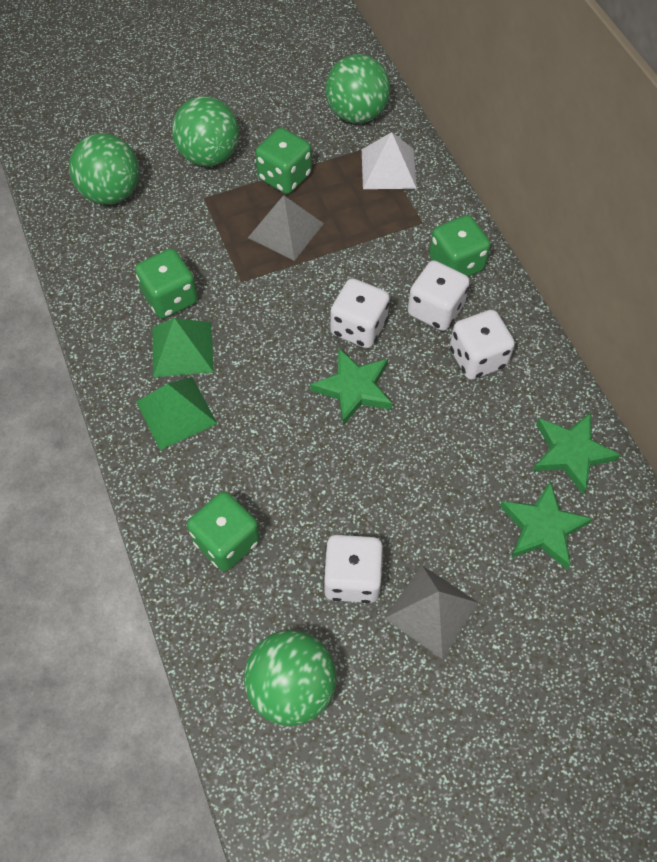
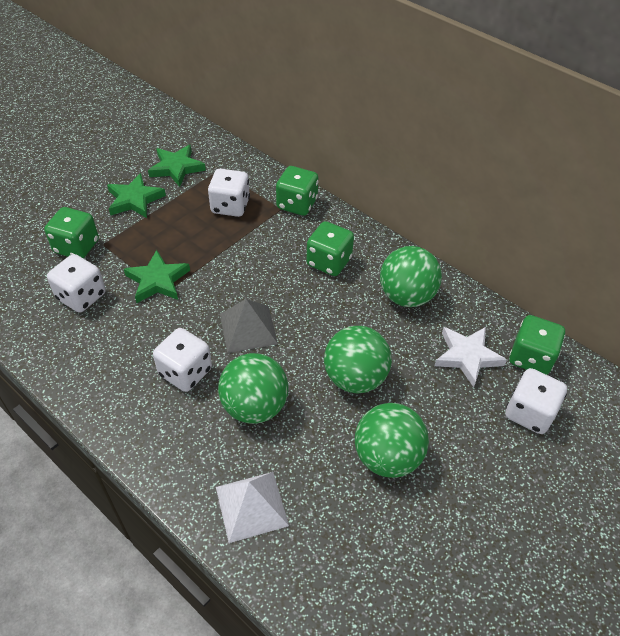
green pyramid: 2 -> 0
grey pyramid: 2 -> 1
white star: 0 -> 1

